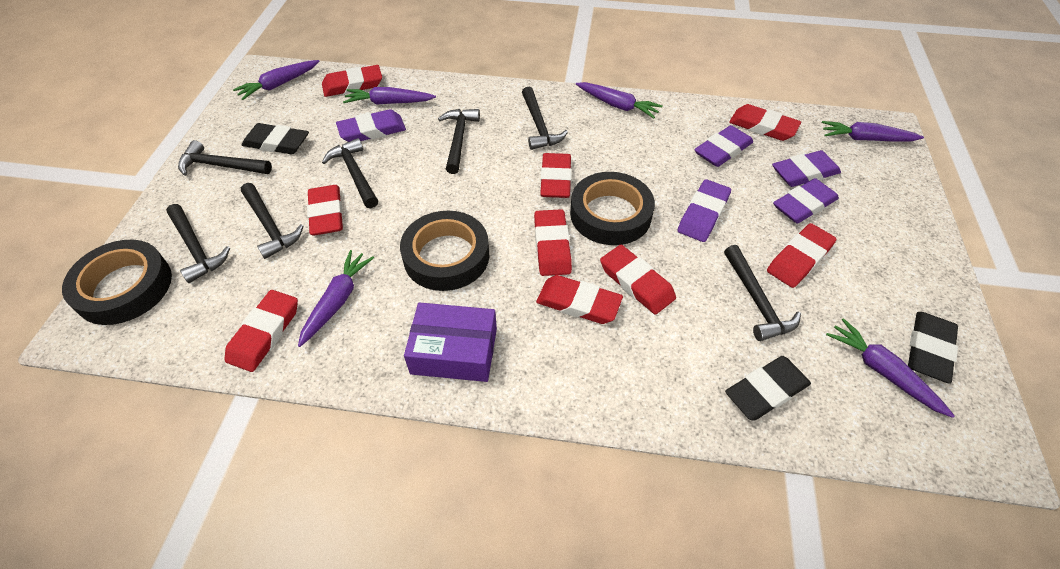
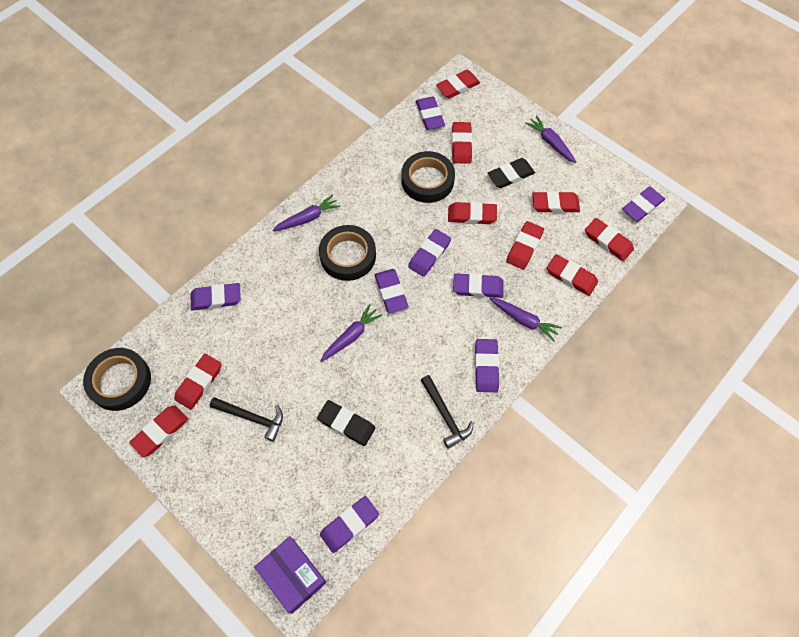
black eraser: 3 -> 2
black hammer: 7 -> 2
purple carrot: 6 -> 4
purple eraser: 5 -> 8

